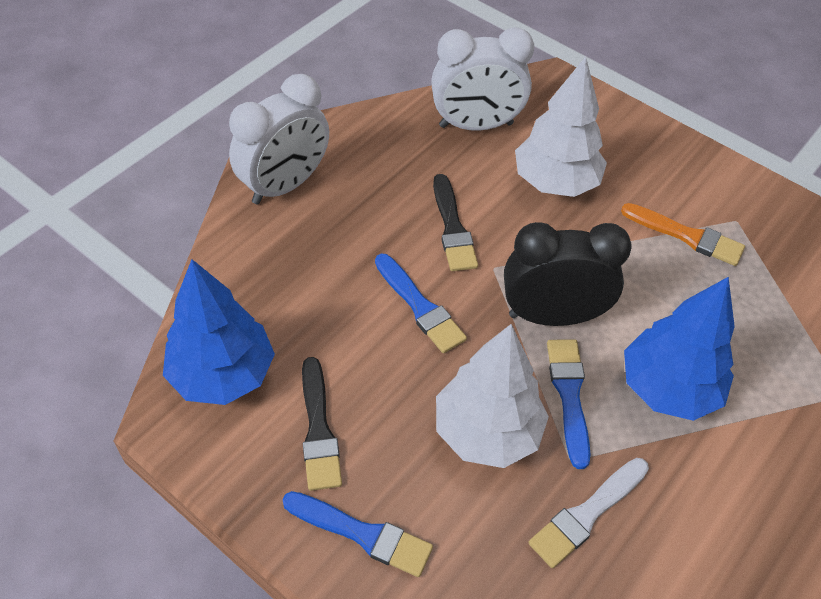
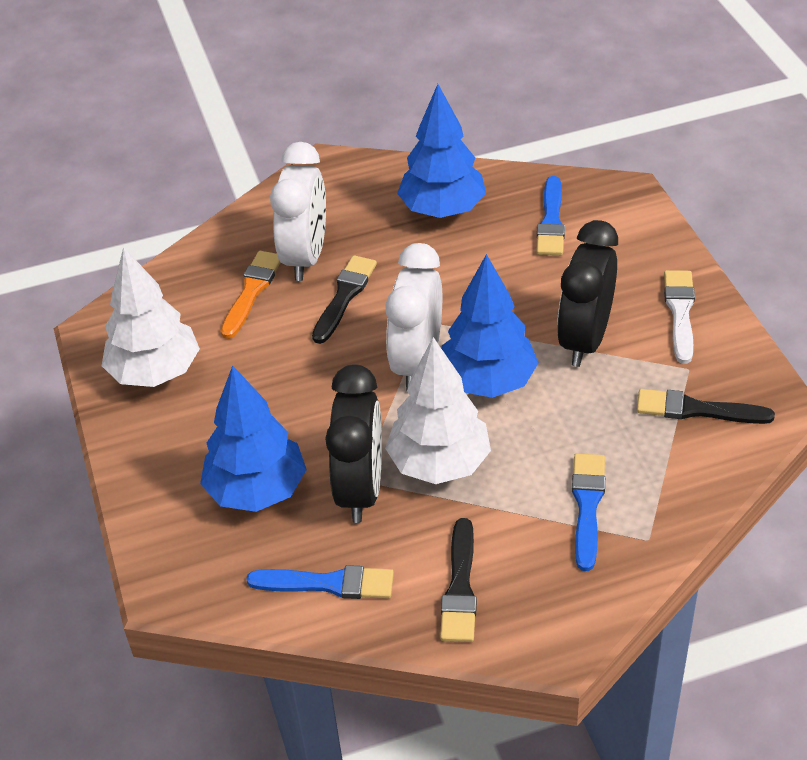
black brush: 2 -> 3
black clock: 1 -> 2
blue tree: 2 -> 3

